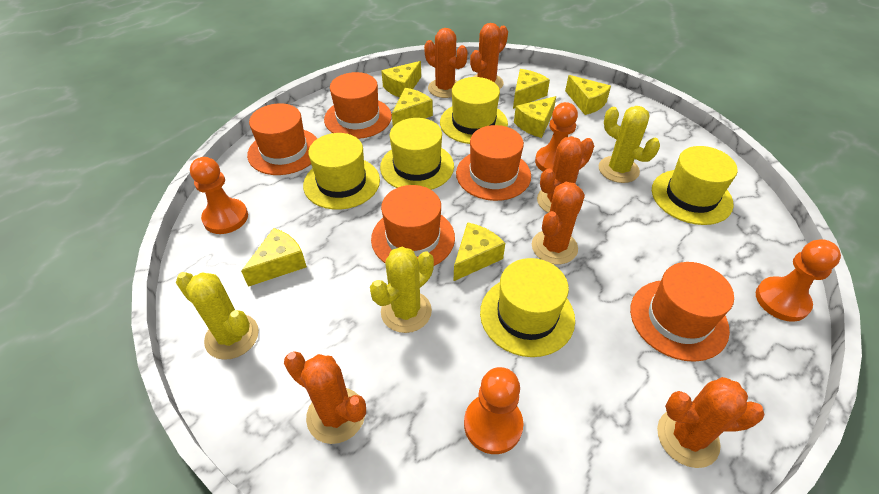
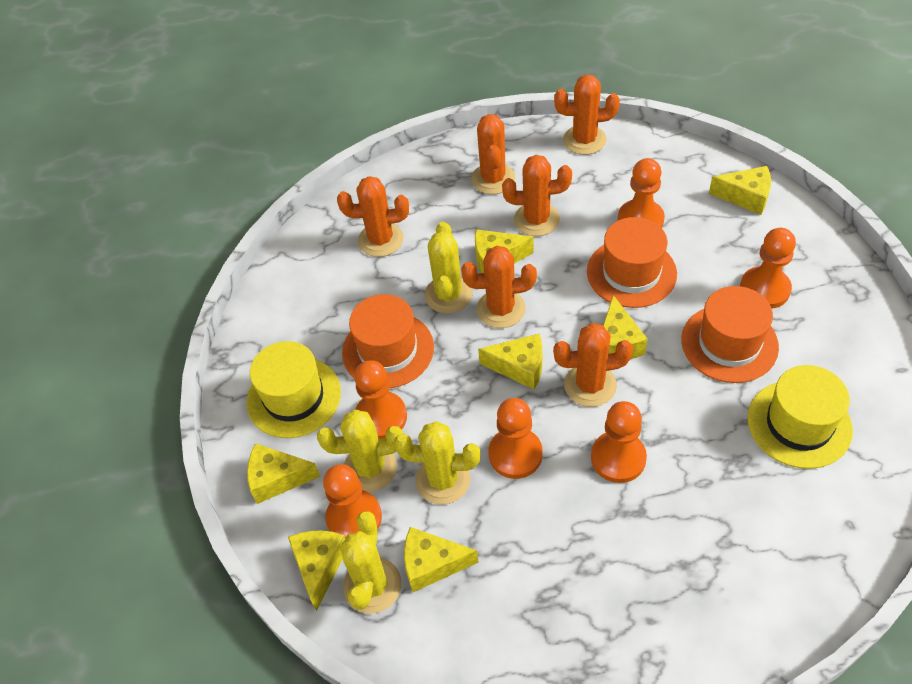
orange hat: 5 -> 3
orange pawn: 4 -> 6
yellow cactus: 3 -> 4
yellow hat: 5 -> 2

